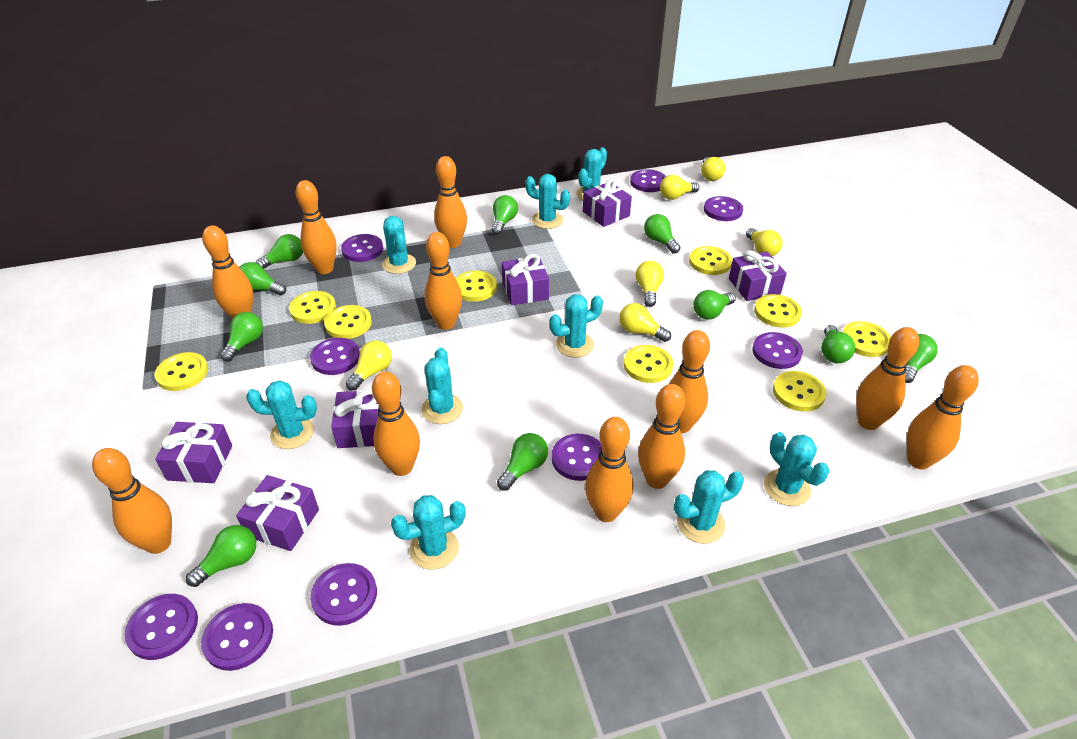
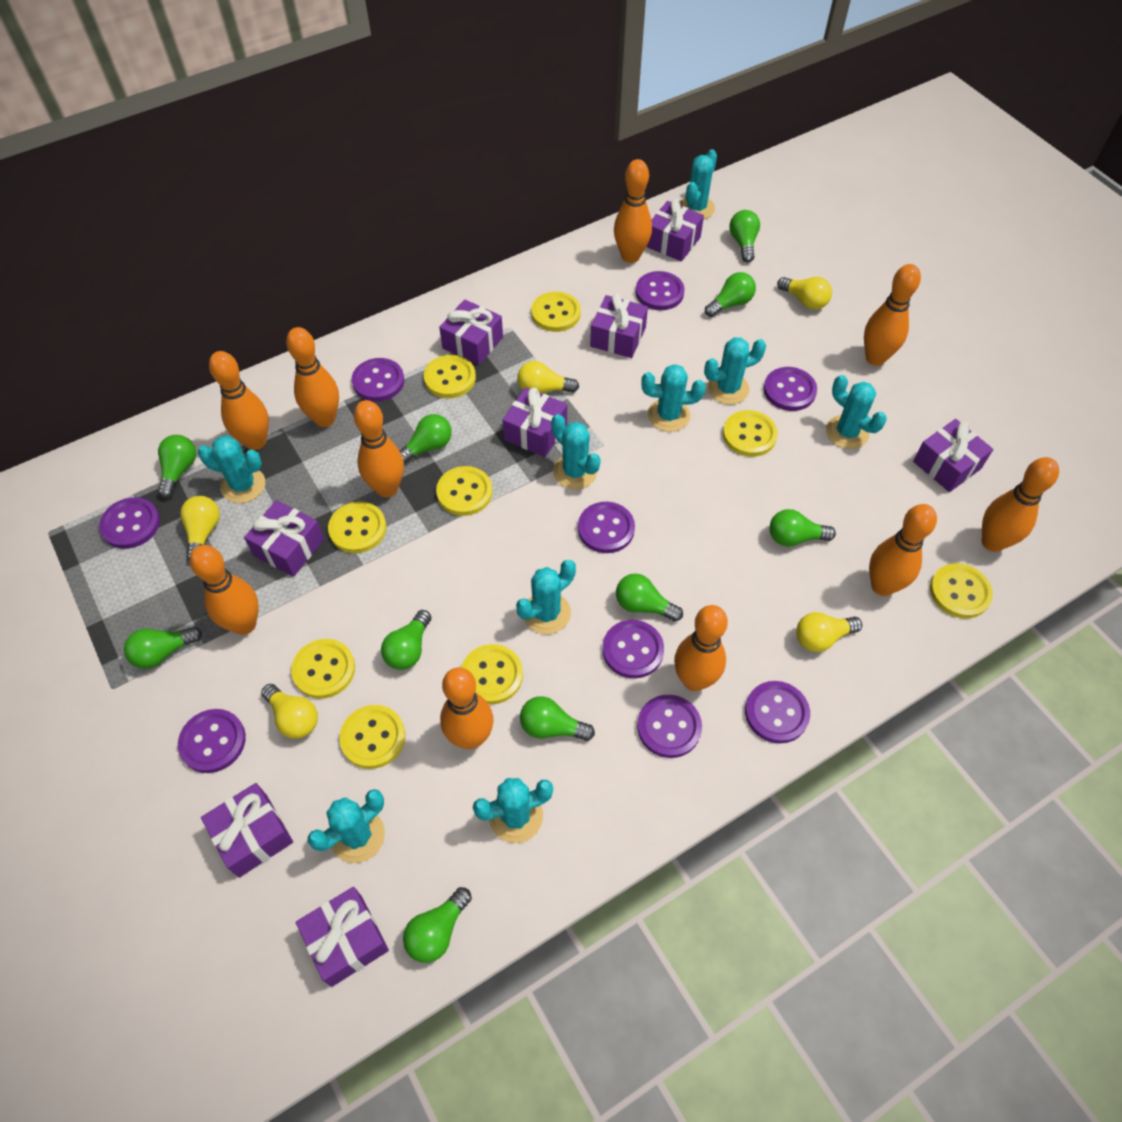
orange bowling pin: 11 -> 10
purple gift: 6 -> 8
yellow light bulb: 6 -> 5

